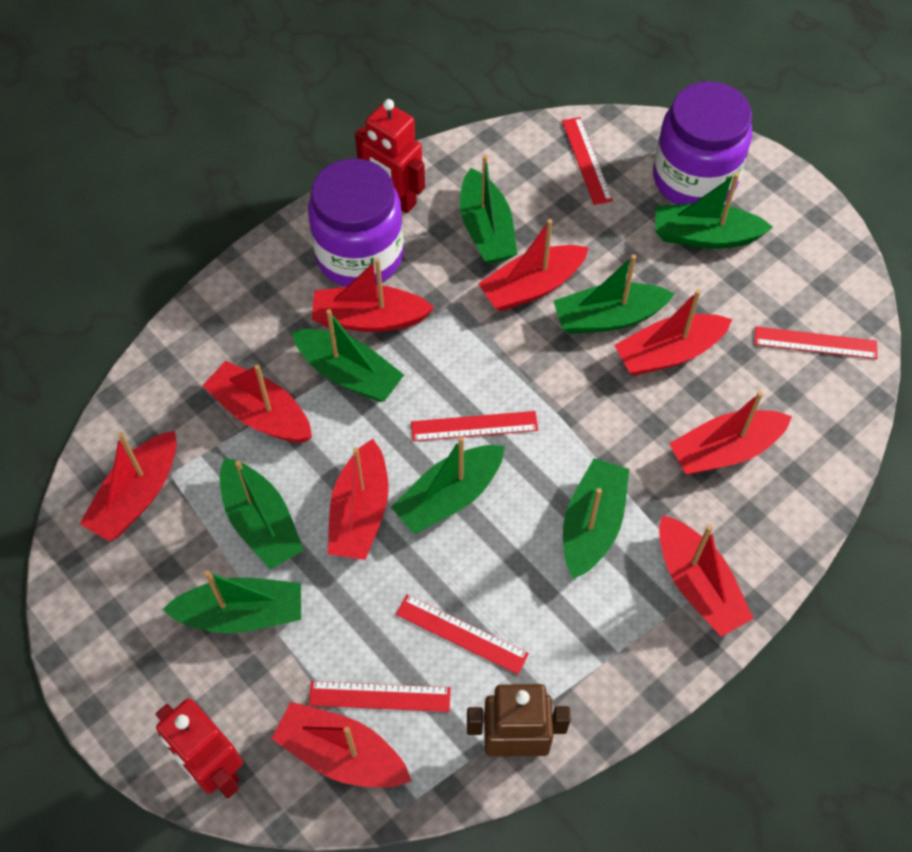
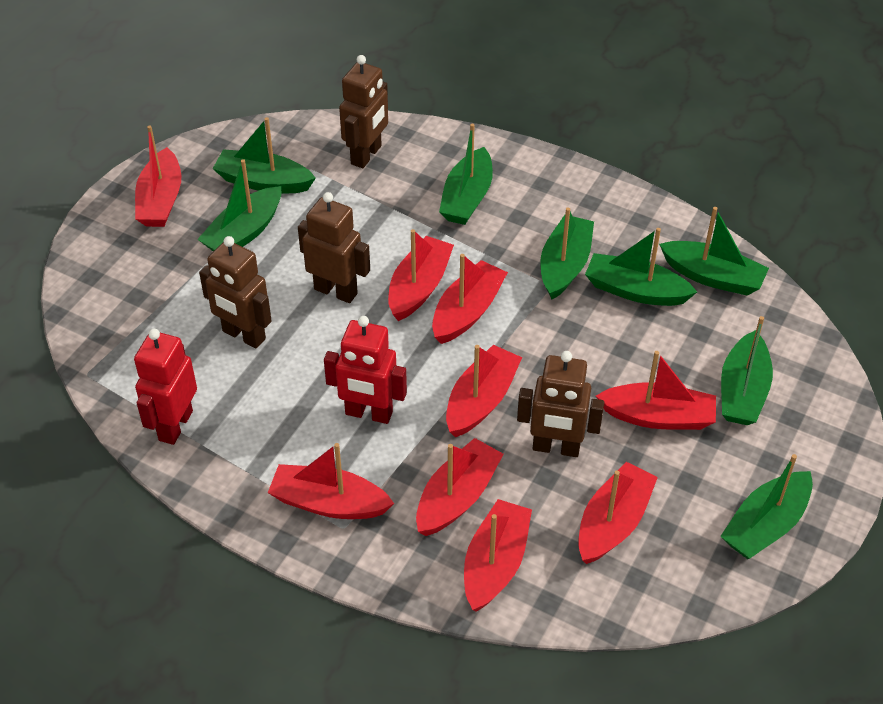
brown robot: 1 -> 4
purple jar: 2 -> 0
red ruler: 5 -> 0

